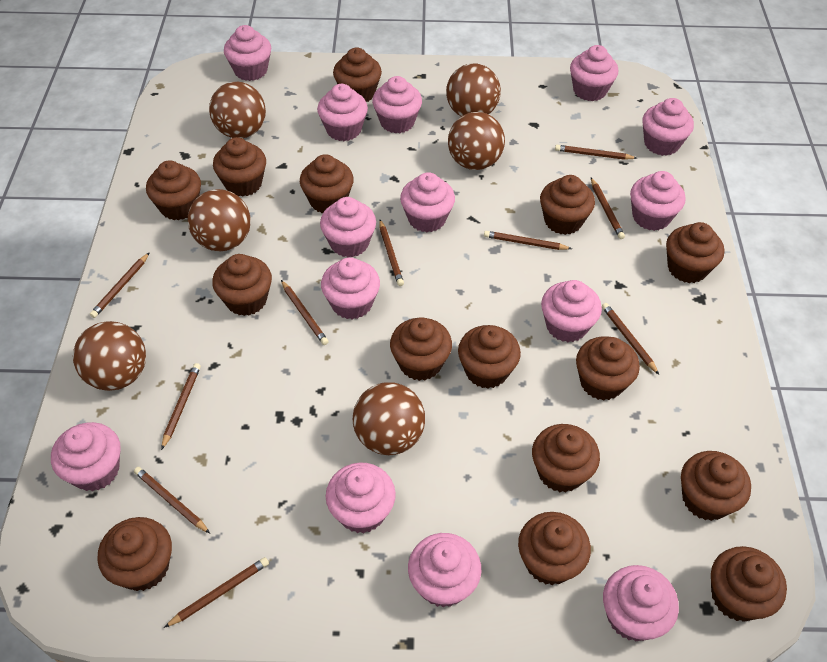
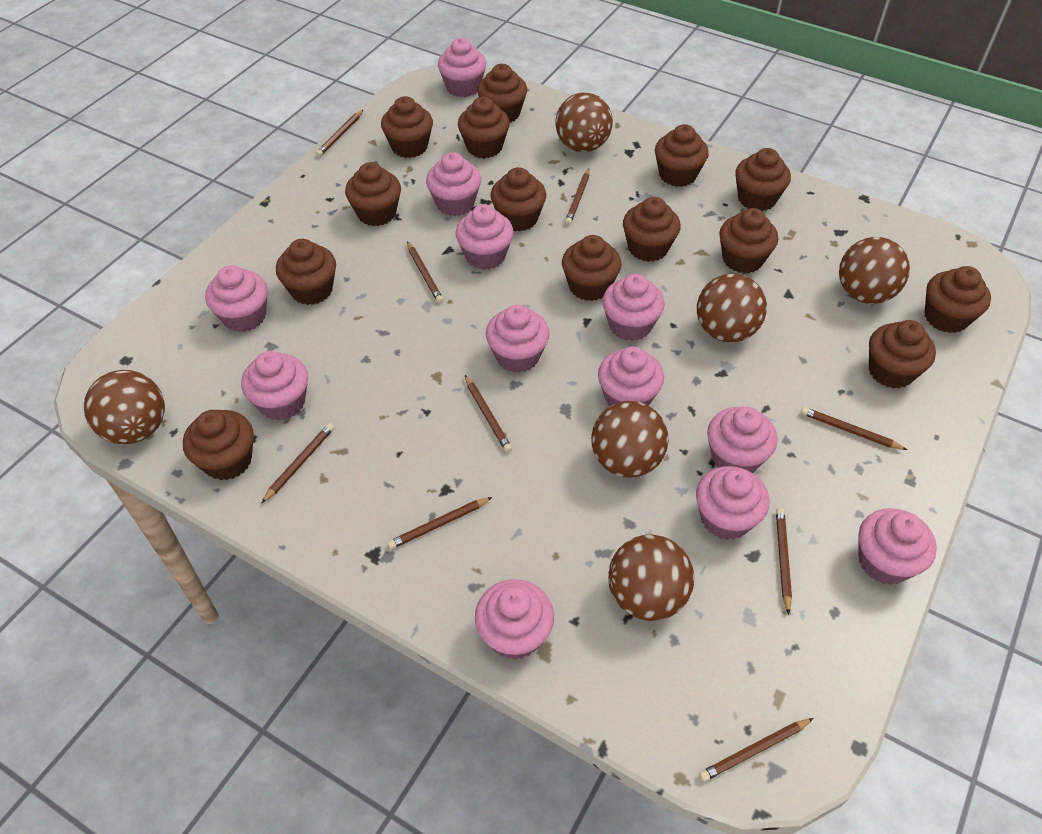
brown cupcake: 15 -> 14
brown pencil: 10 -> 9
pink cupcake: 14 -> 12

